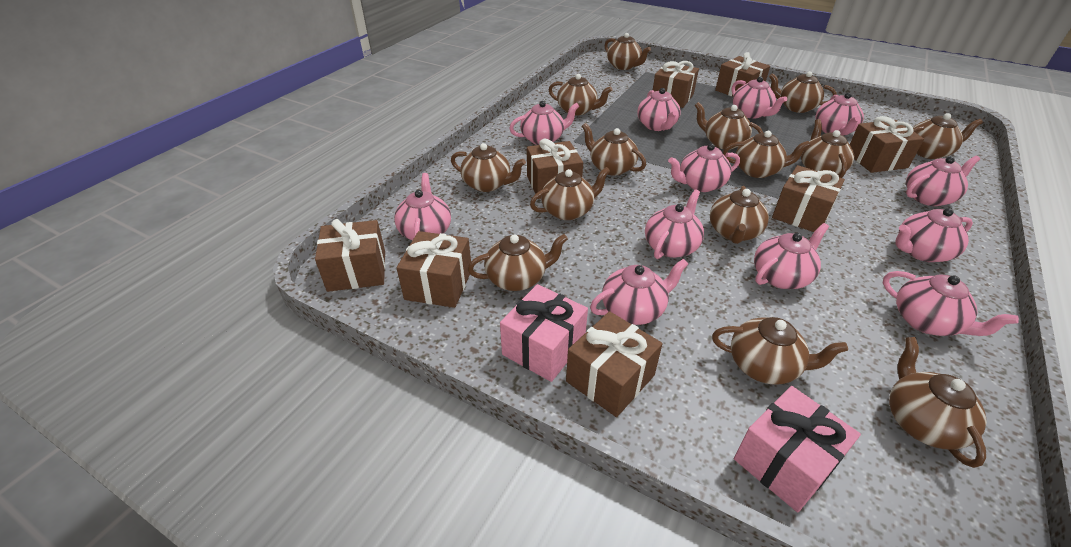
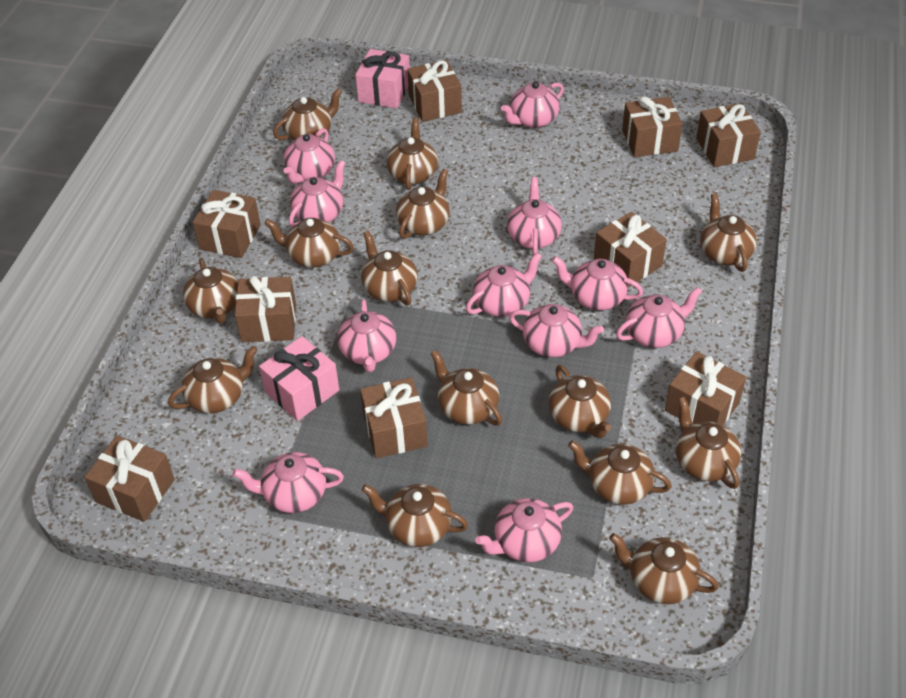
brown gift: 8 -> 9
pink teapot: 12 -> 11

